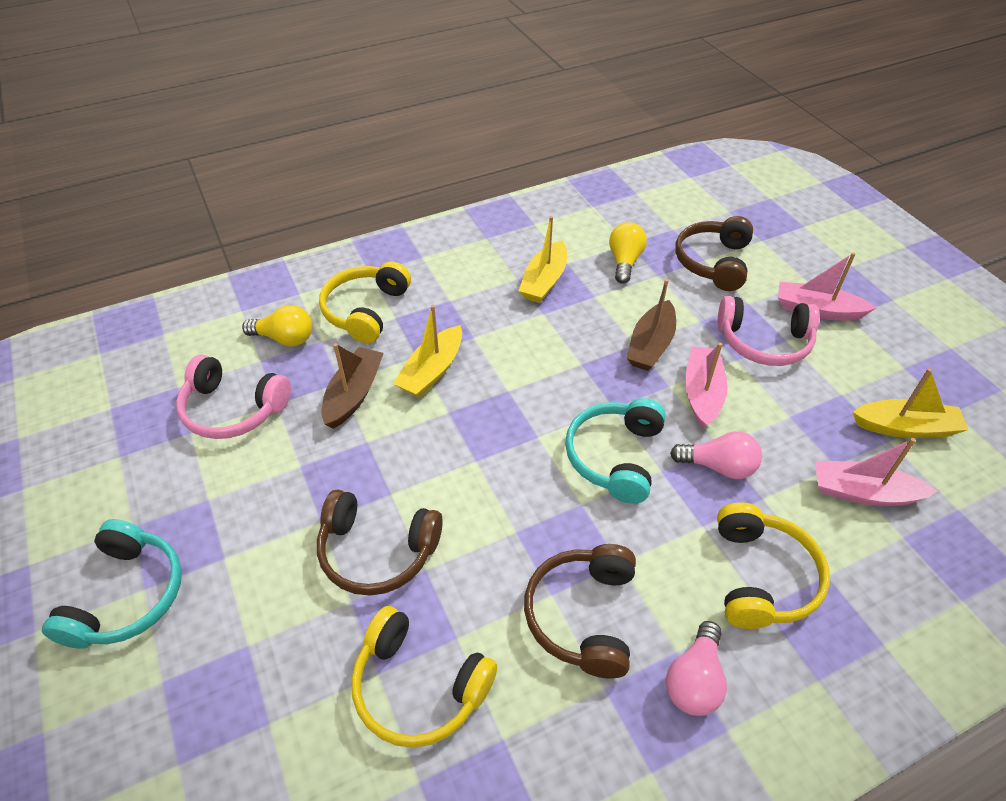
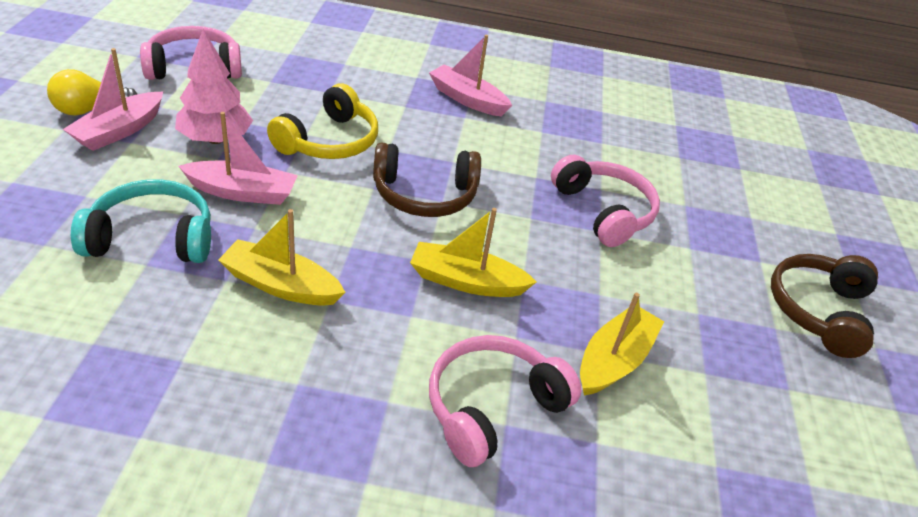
brown boat: 2 -> 0
brown headphones: 3 -> 2
pink headphones: 2 -> 3
pink light bulb: 2 -> 0
pink tree: 0 -> 1
turquoise headphones: 2 -> 1
yellow headphones: 3 -> 1
yellow light bulb: 2 -> 1

